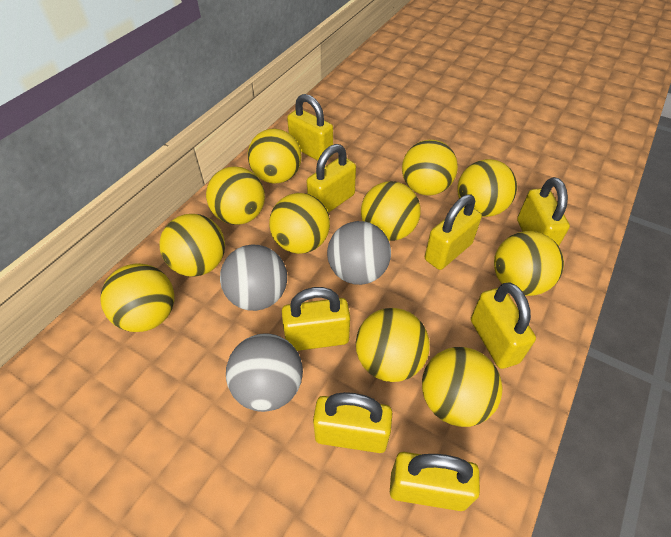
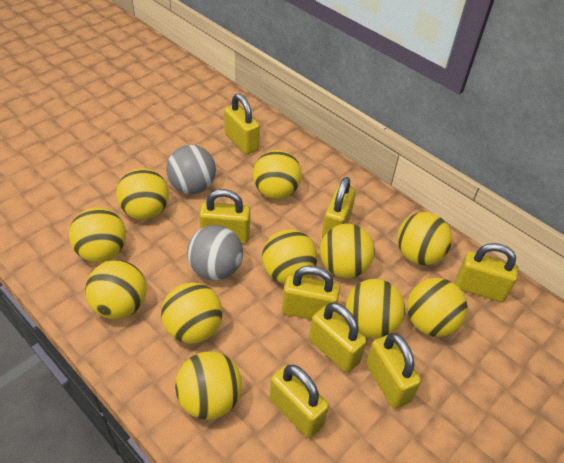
grey ball: 3 -> 2

